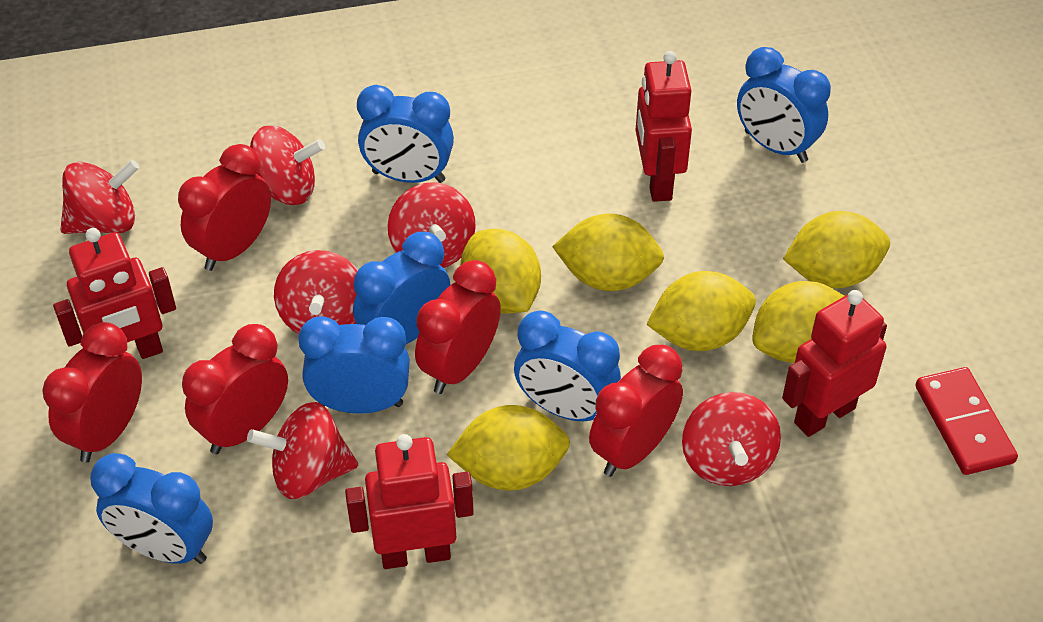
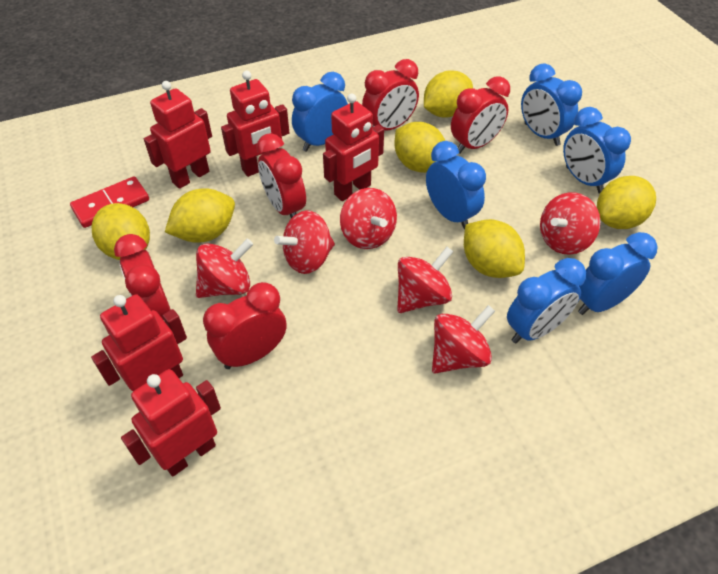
red robot: 4 -> 5

